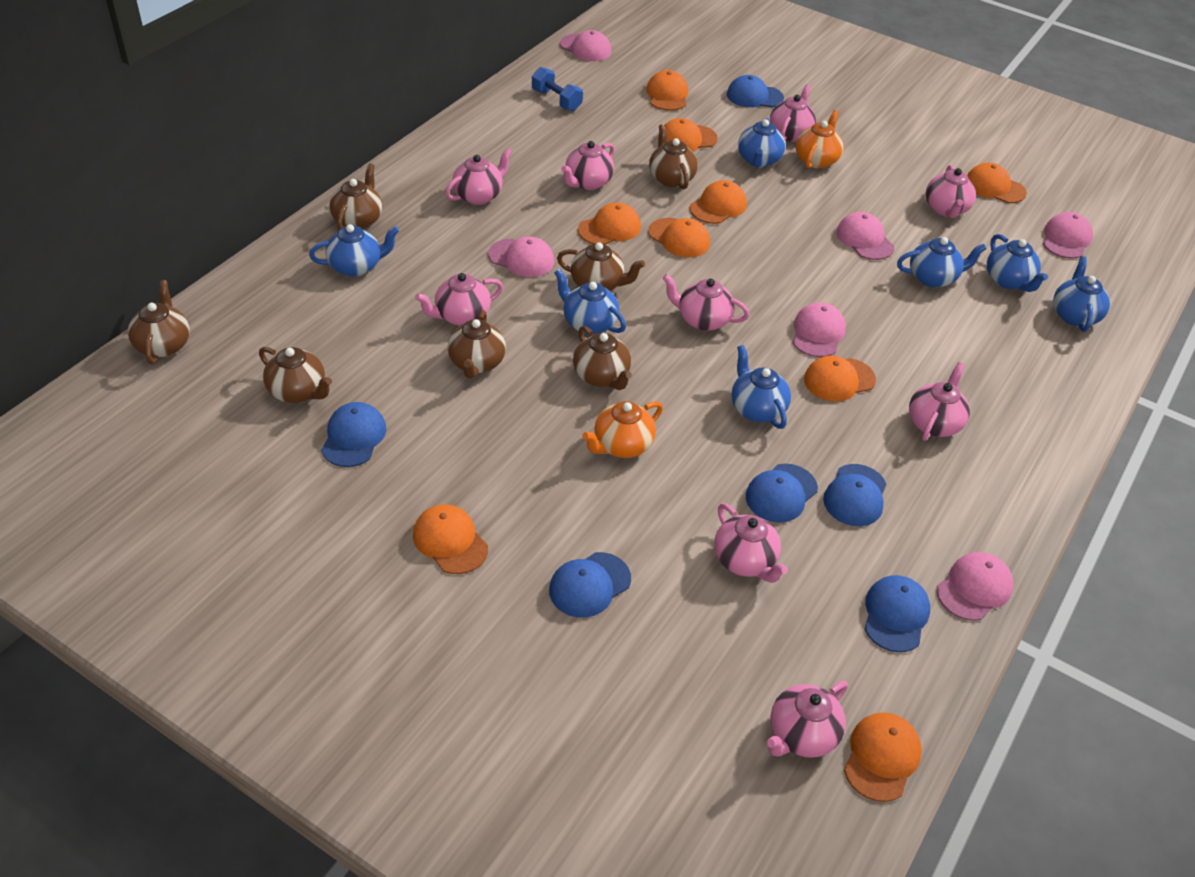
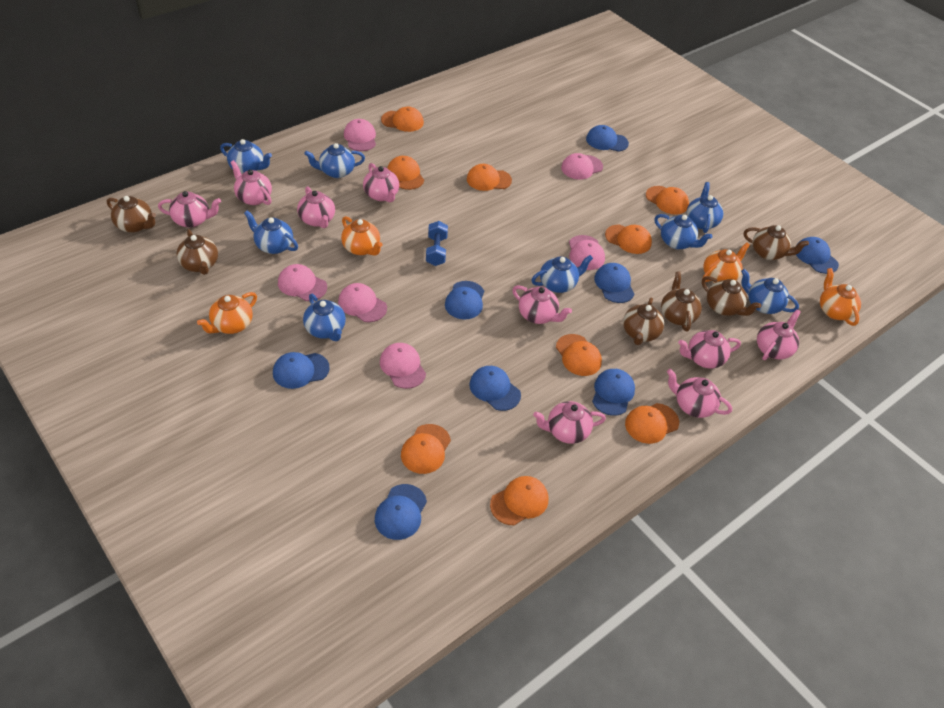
blue cap: 6 -> 8
blue teapot: 7 -> 8
brown teapot: 7 -> 6
orange teapot: 2 -> 4

